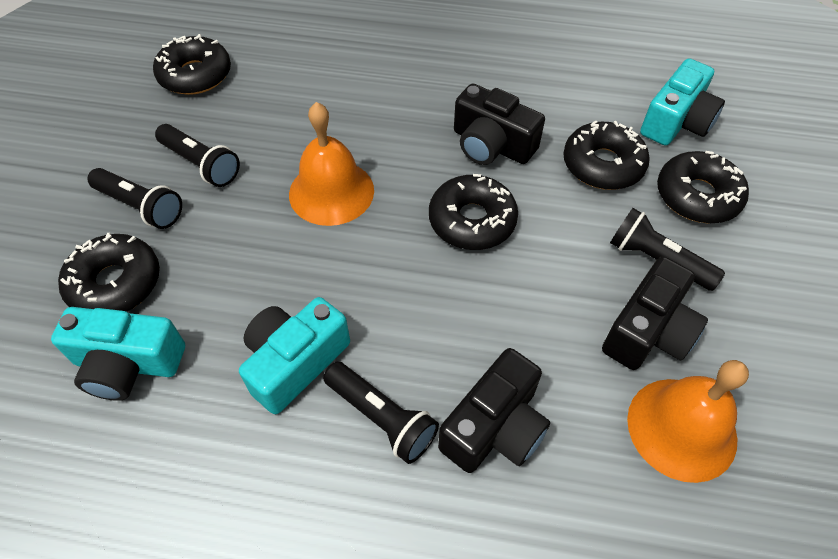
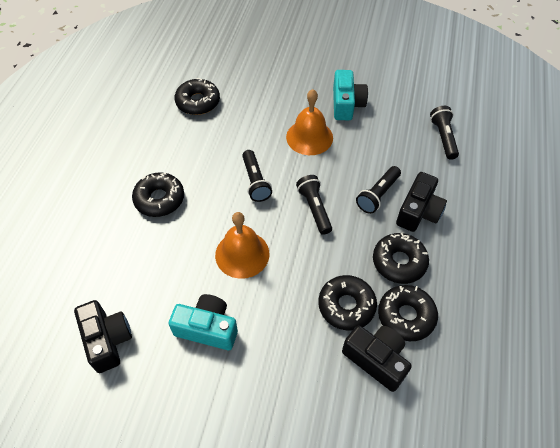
turquoise camera: 3 -> 2

